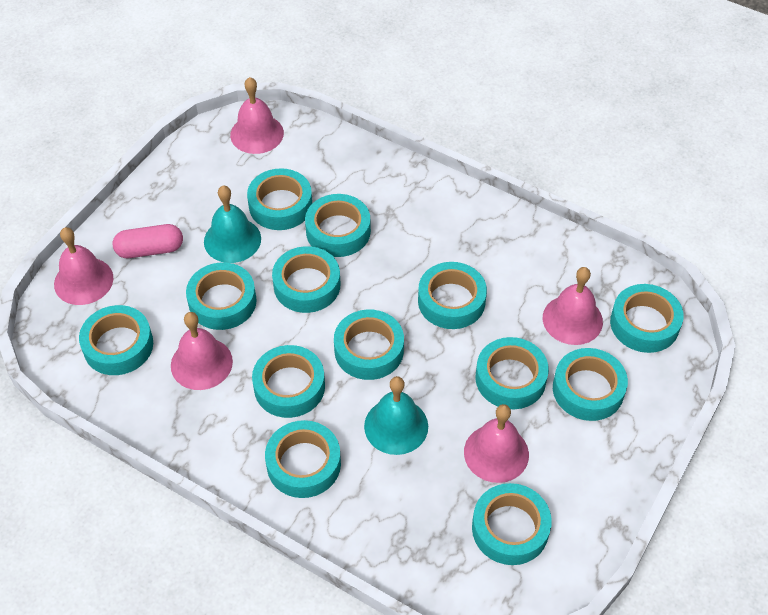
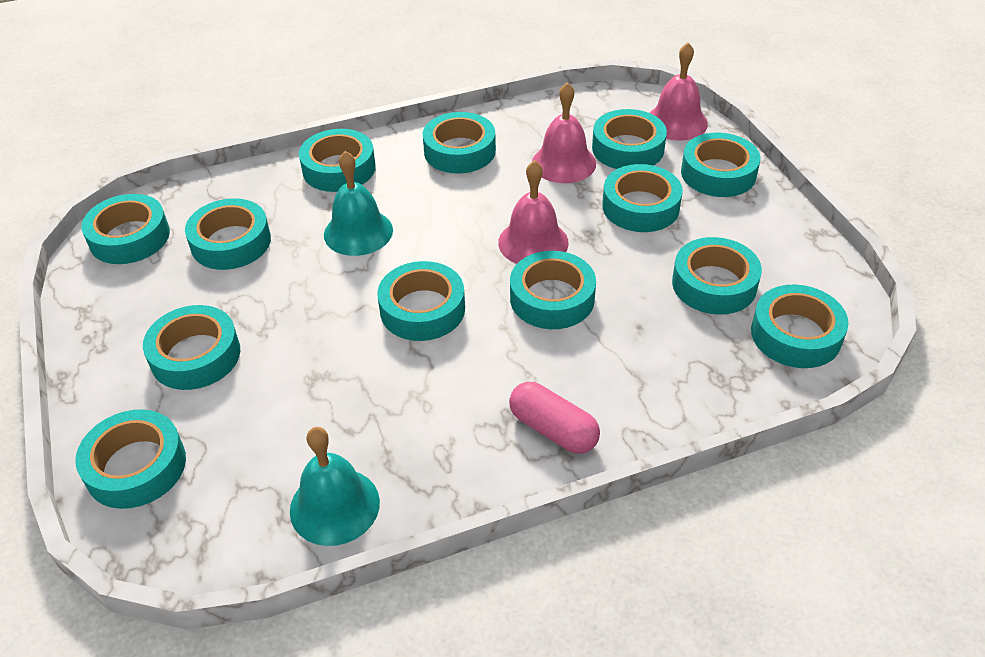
pink bell: 5 -> 3

